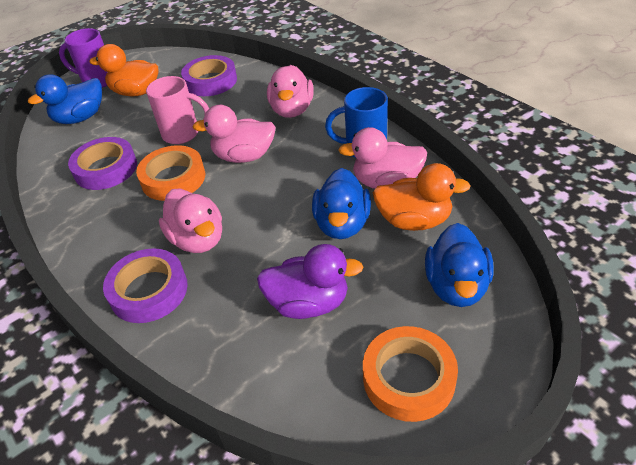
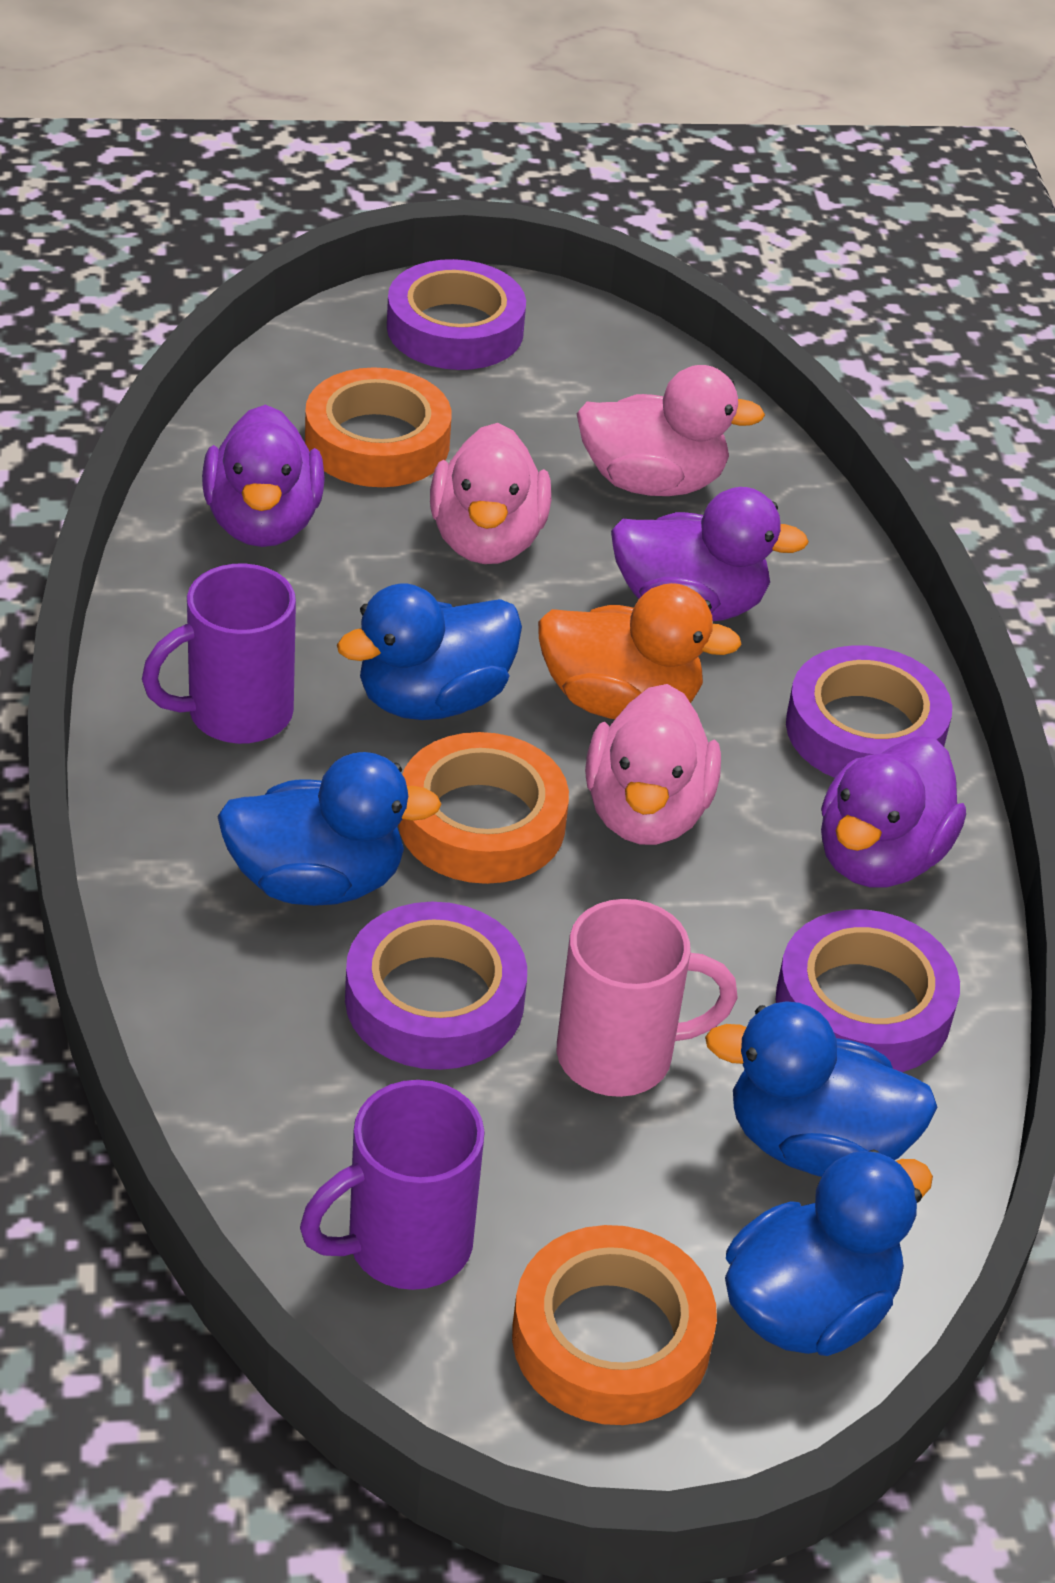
blue duck: 3 -> 4
blue mug: 1 -> 0
orange duck: 2 -> 1
orange tape: 2 -> 3
pink duck: 4 -> 3
purple duck: 1 -> 3
purple mug: 1 -> 2
purple tape: 3 -> 4

